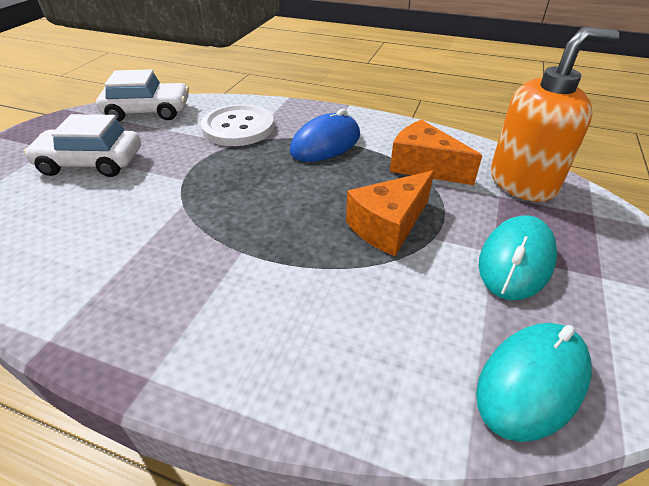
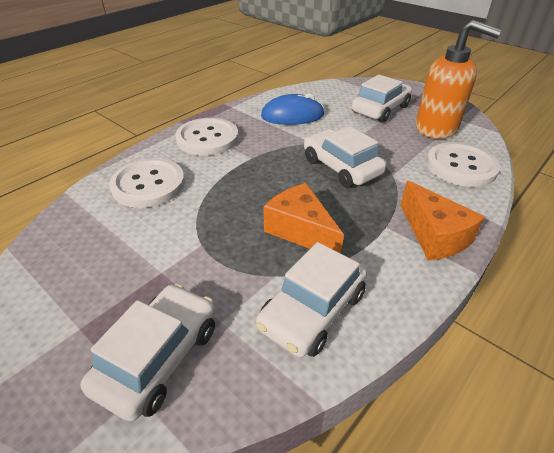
turquoise mouse: 2 -> 0
white button: 1 -> 3
white car: 2 -> 4

